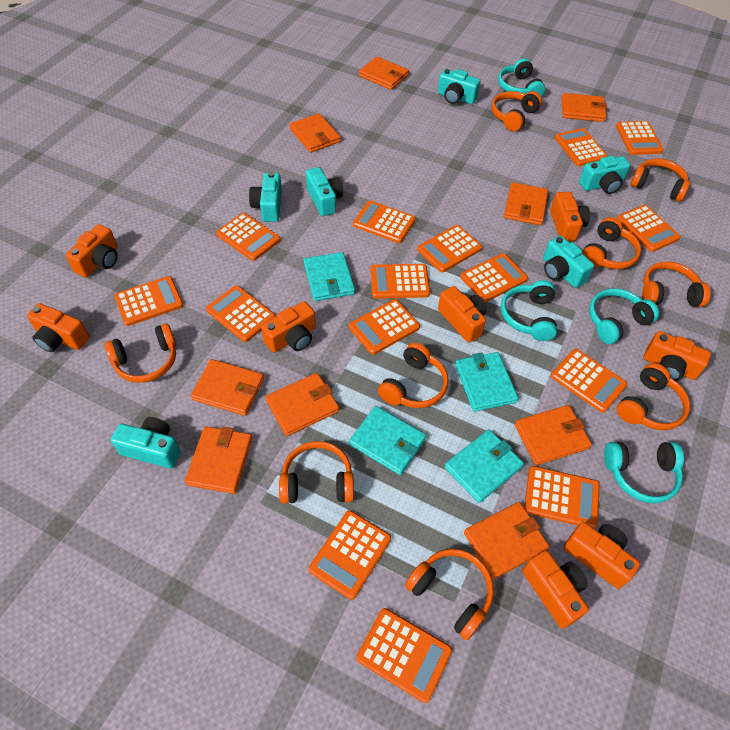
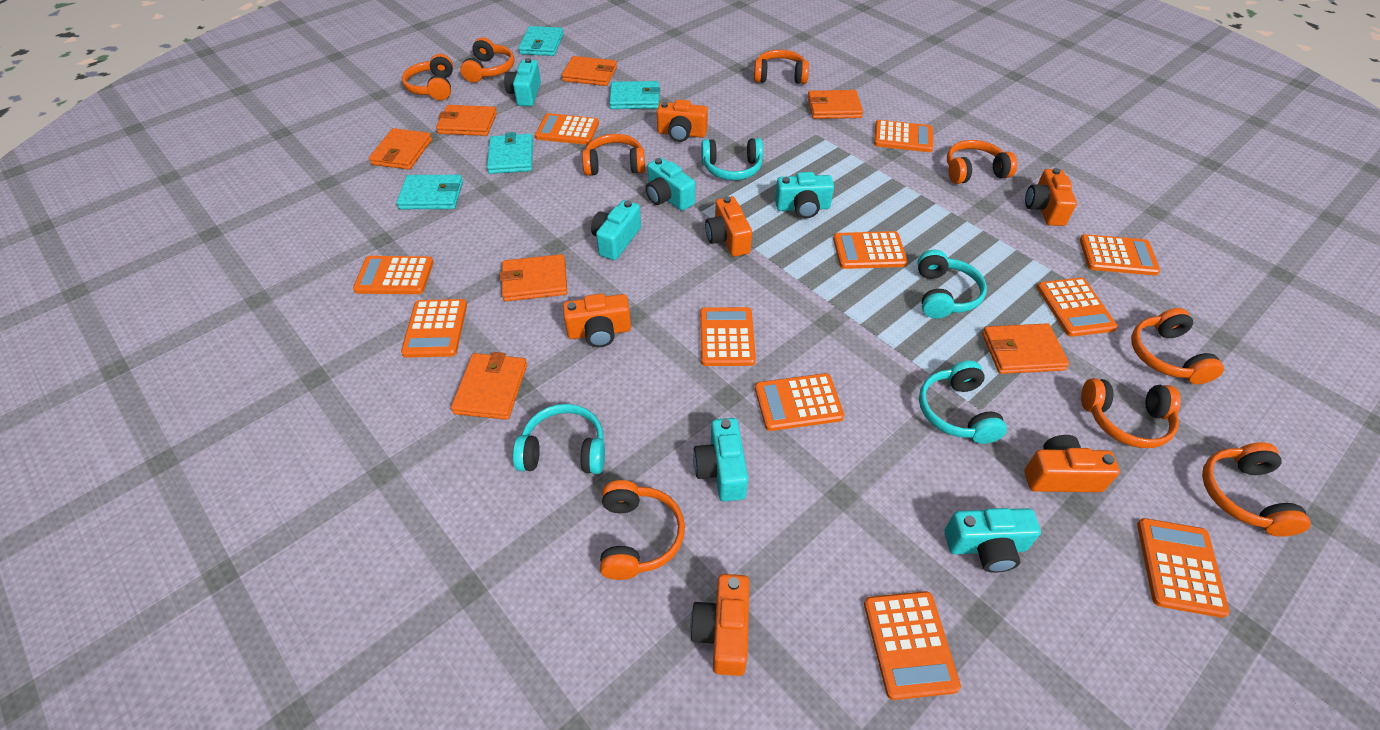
orange calculator: 15 -> 11
orange camera: 8 -> 6
orange wallet: 9 -> 7

